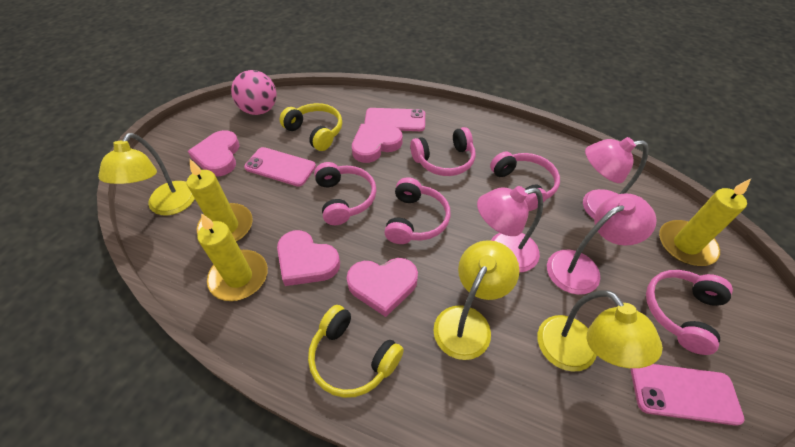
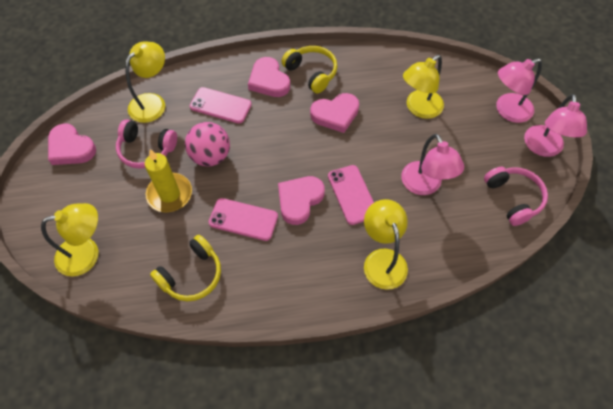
pink headphones: 5 -> 2
yellow candle: 3 -> 1
yellow lamp: 3 -> 4

